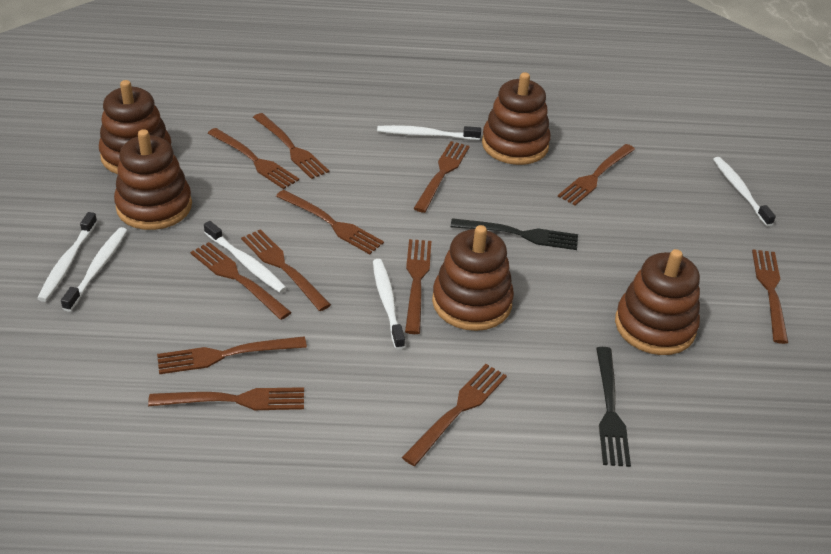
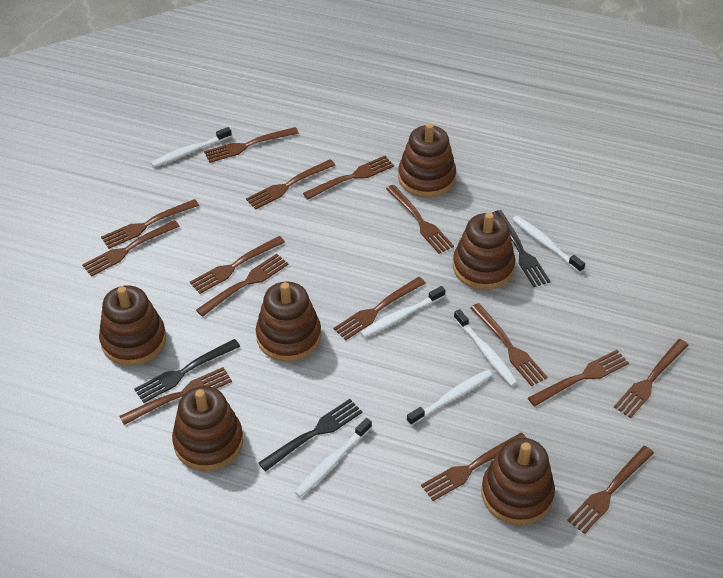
black fork: 2 -> 3
brown fork: 12 -> 15
brown stacking toy: 5 -> 6

